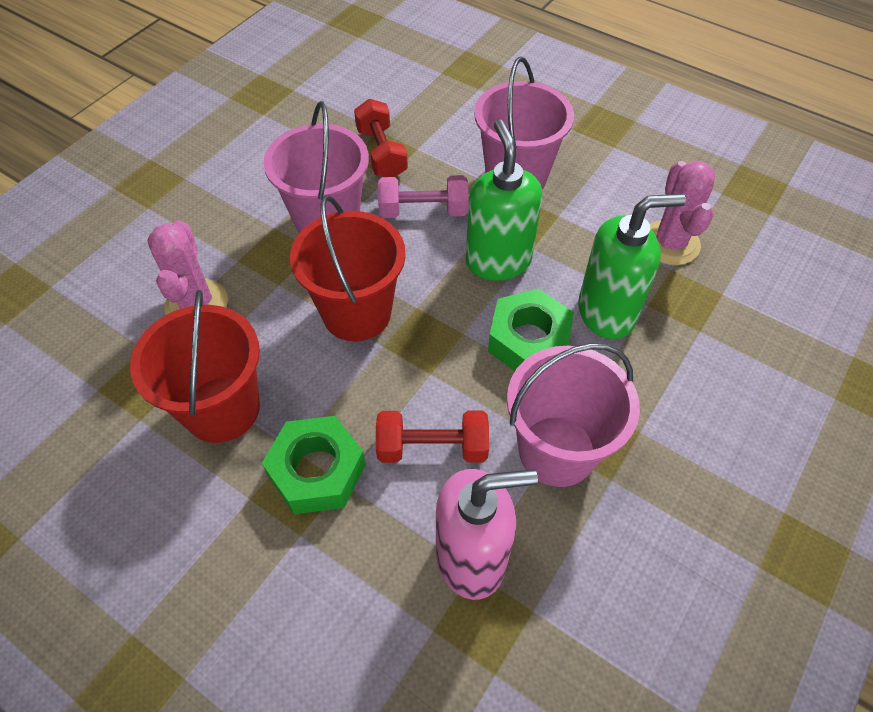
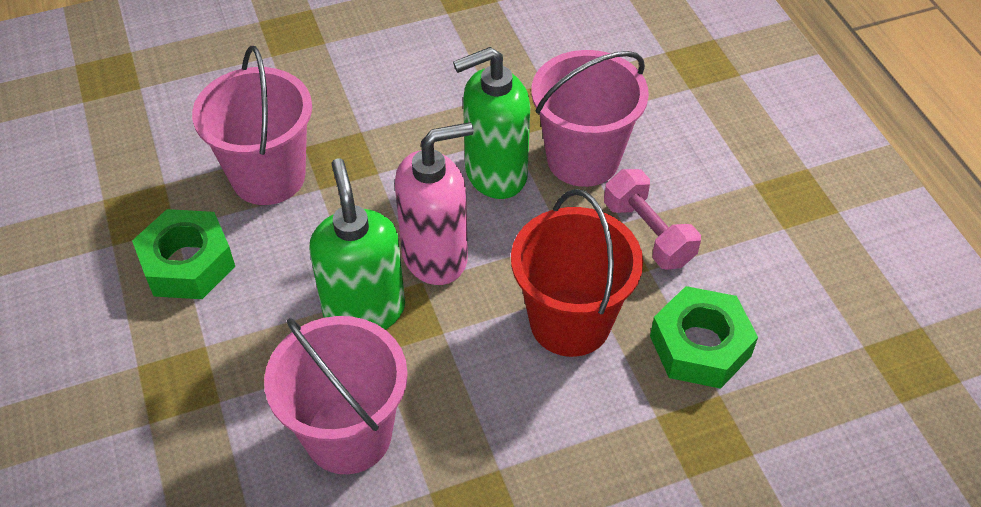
pink cactus: 2 -> 0
red bucket: 2 -> 1
red dumbbell: 2 -> 0

